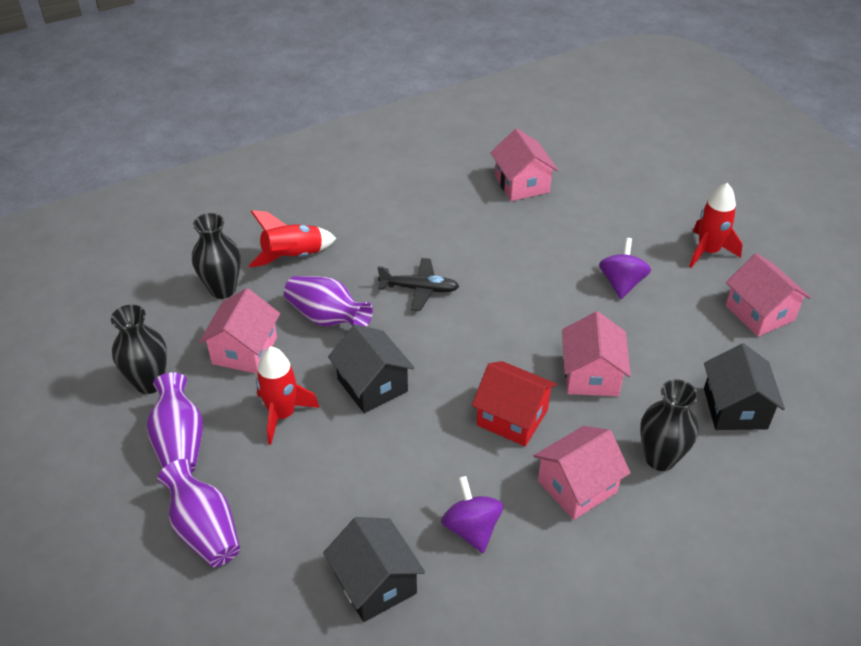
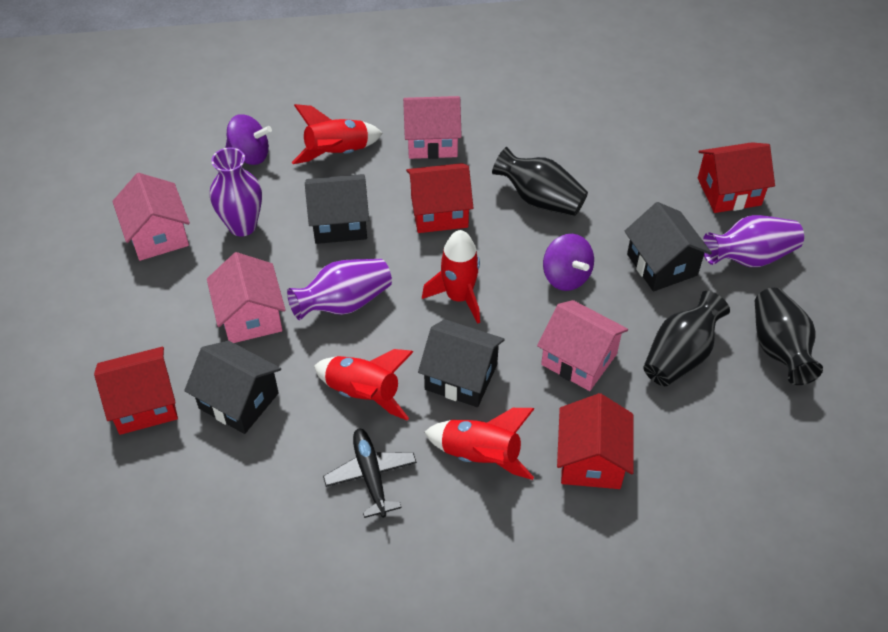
black house: 3 -> 4
pink house: 5 -> 4
red house: 1 -> 4
red rocket: 3 -> 4

